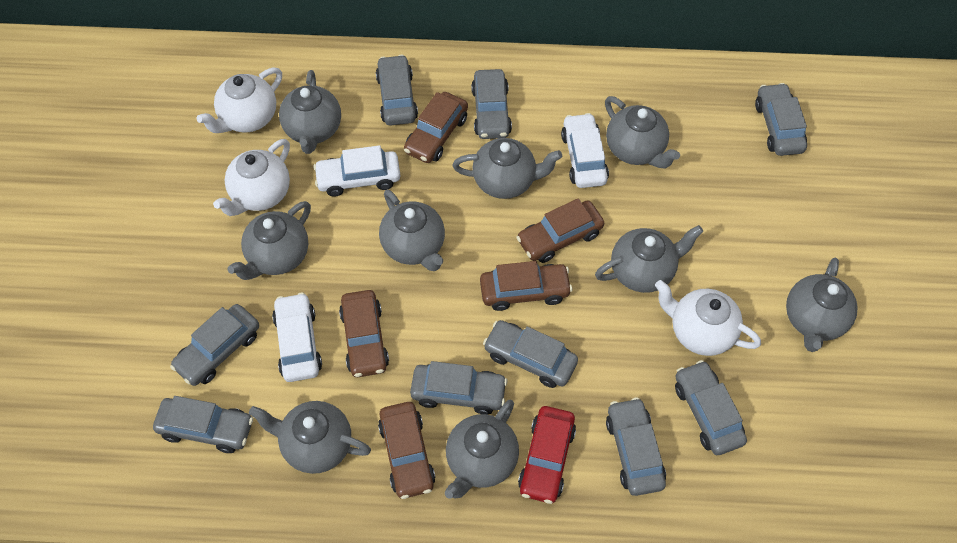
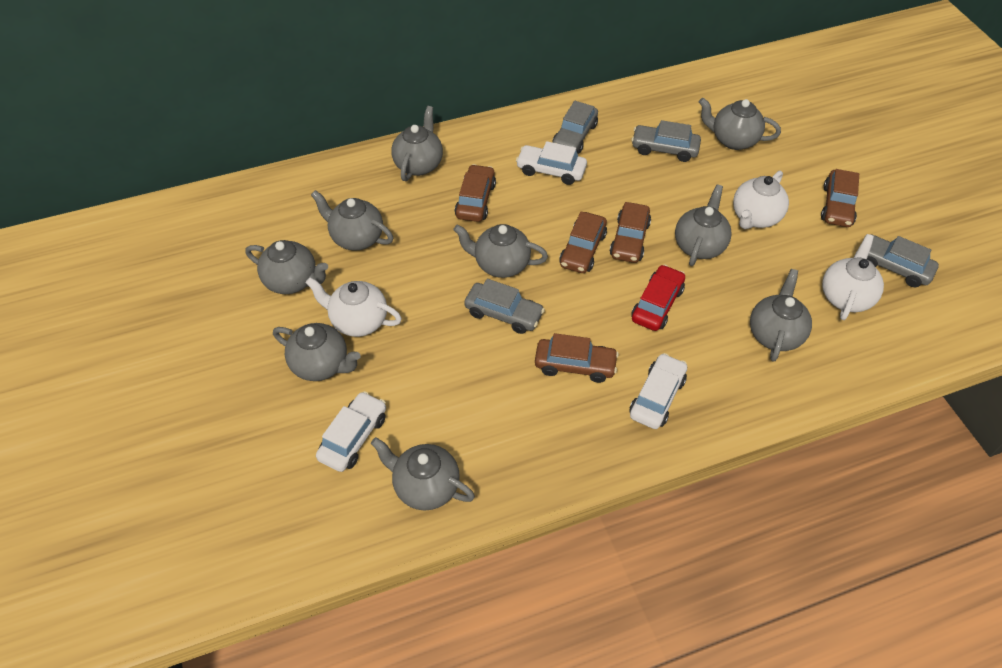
grey car: 9 -> 4

